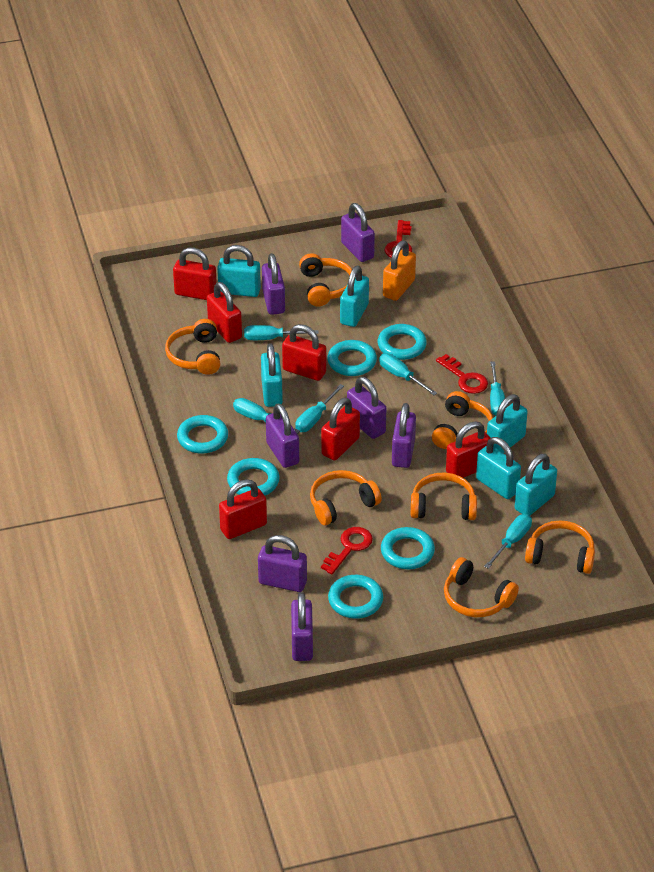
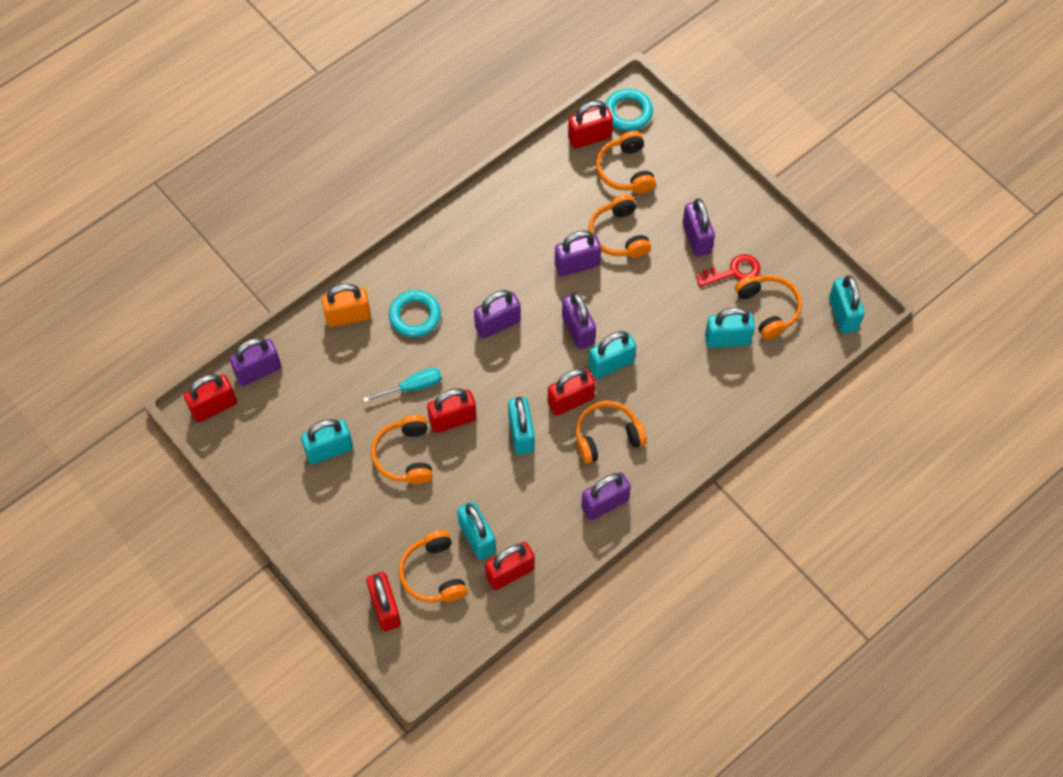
orange headphones: 7 -> 6
purple padlock: 7 -> 6
red key: 3 -> 1
turquoise ring: 6 -> 2
turquoise screwdriver: 6 -> 1

